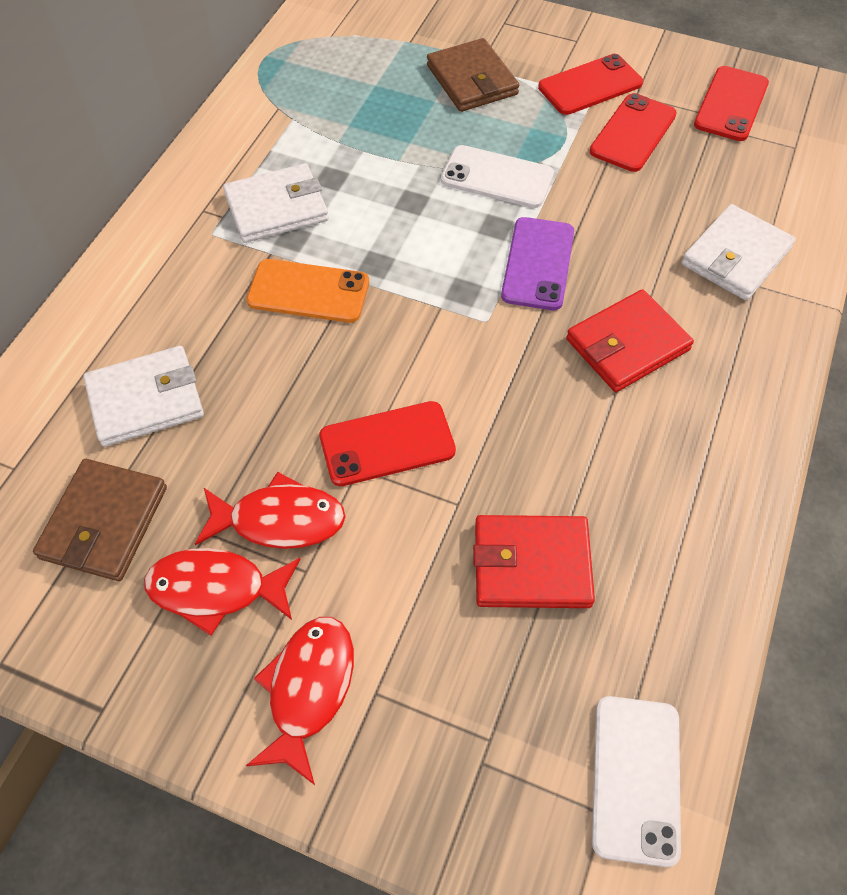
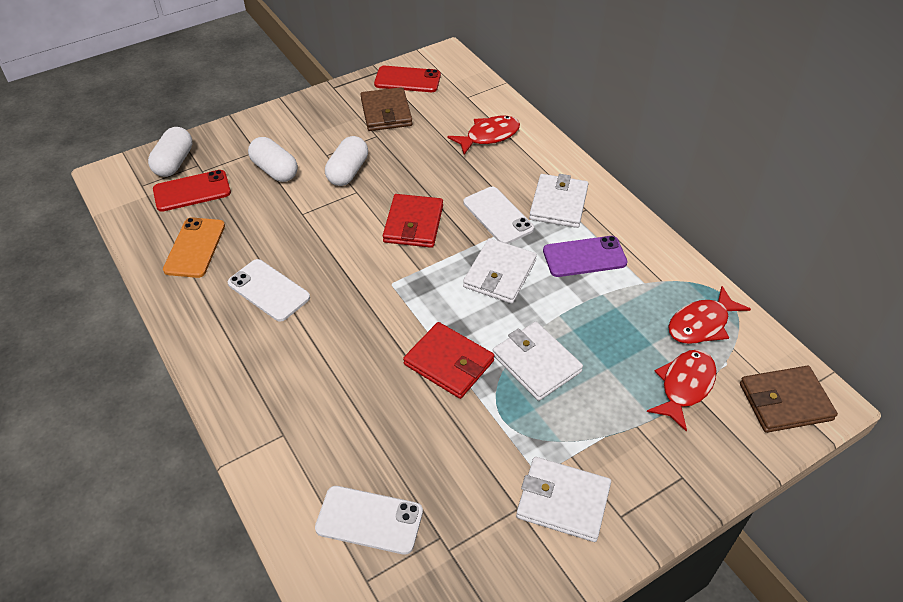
red phone: 4 -> 2
white capsule: 0 -> 3
white phone: 2 -> 3
white wallet: 3 -> 4

